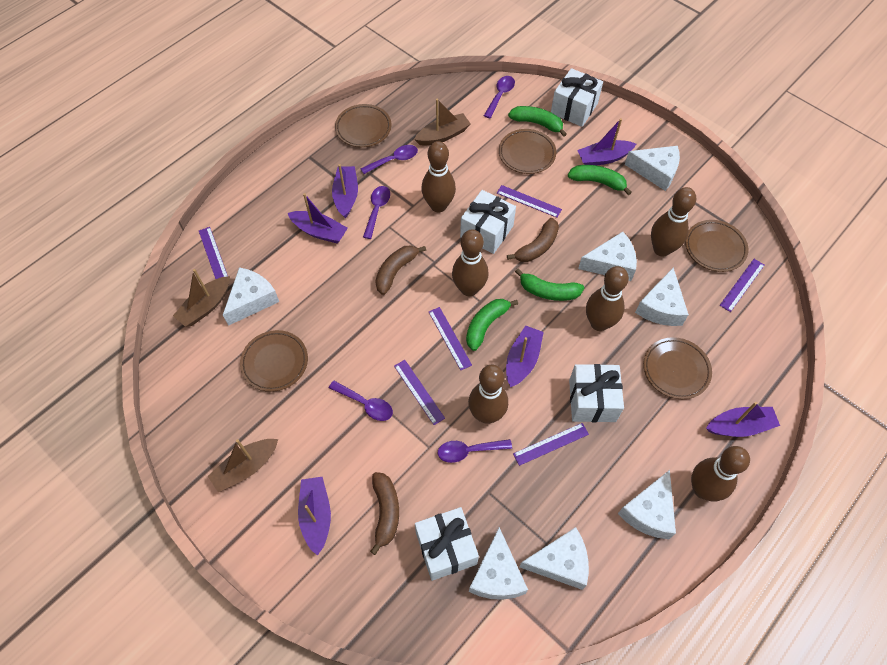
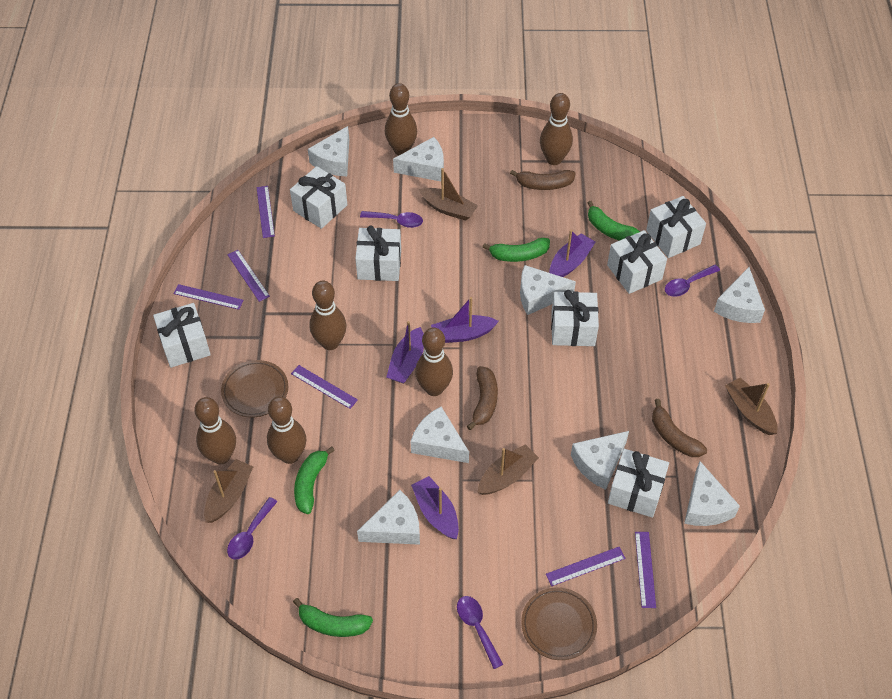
brown boat: 3 -> 4
brown plate: 5 -> 2
purple boat: 6 -> 4
purple spoon: 5 -> 4
white cheese: 7 -> 8
white gift: 4 -> 7

